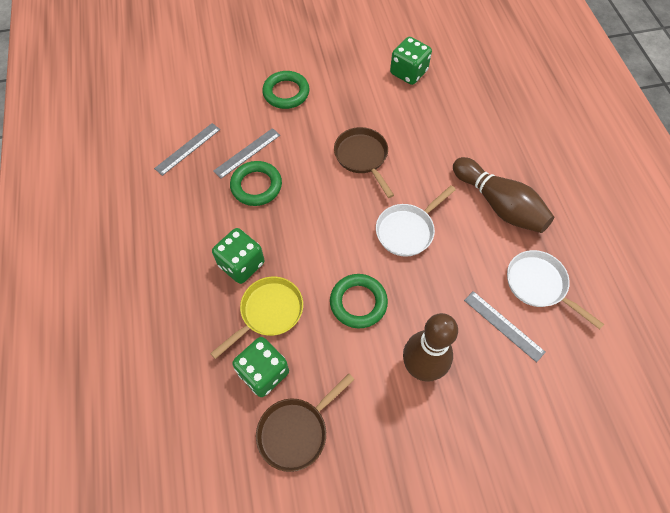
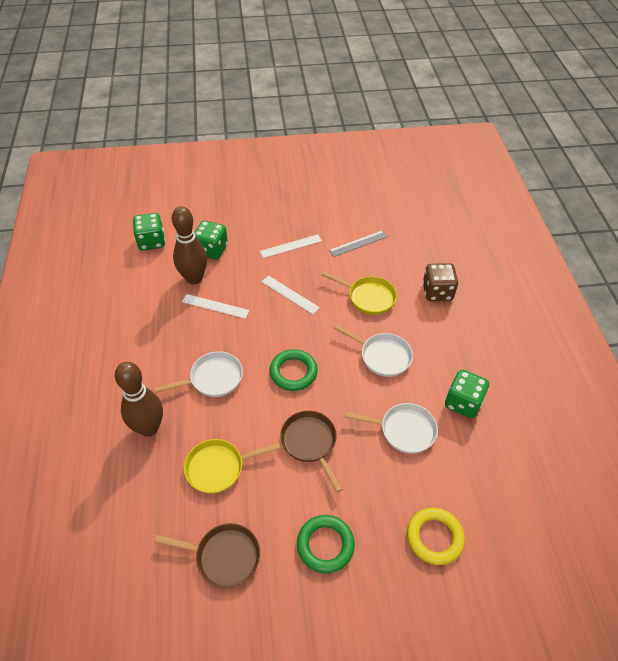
brown dice: 0 -> 1
green ring: 3 -> 2
grey ruler: 3 -> 1
white pan: 2 -> 3
white ruler: 0 -> 3
yellow pan: 1 -> 2
yellow ring: 0 -> 1

